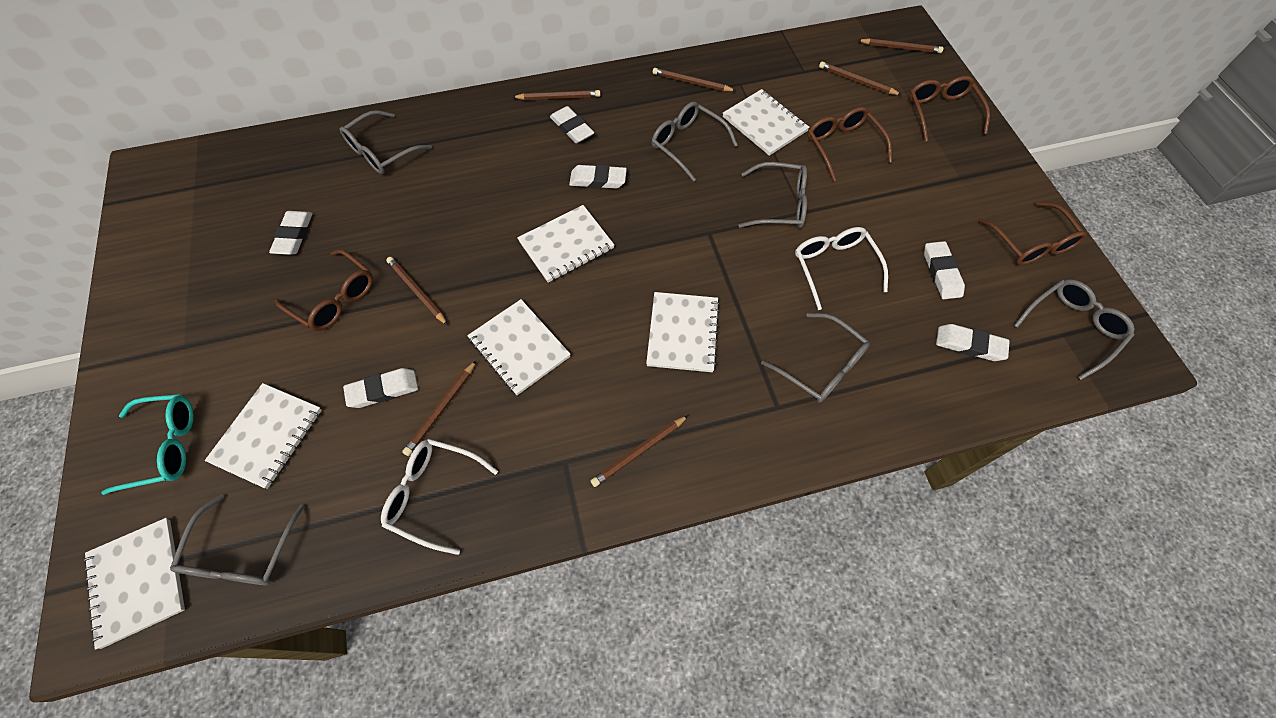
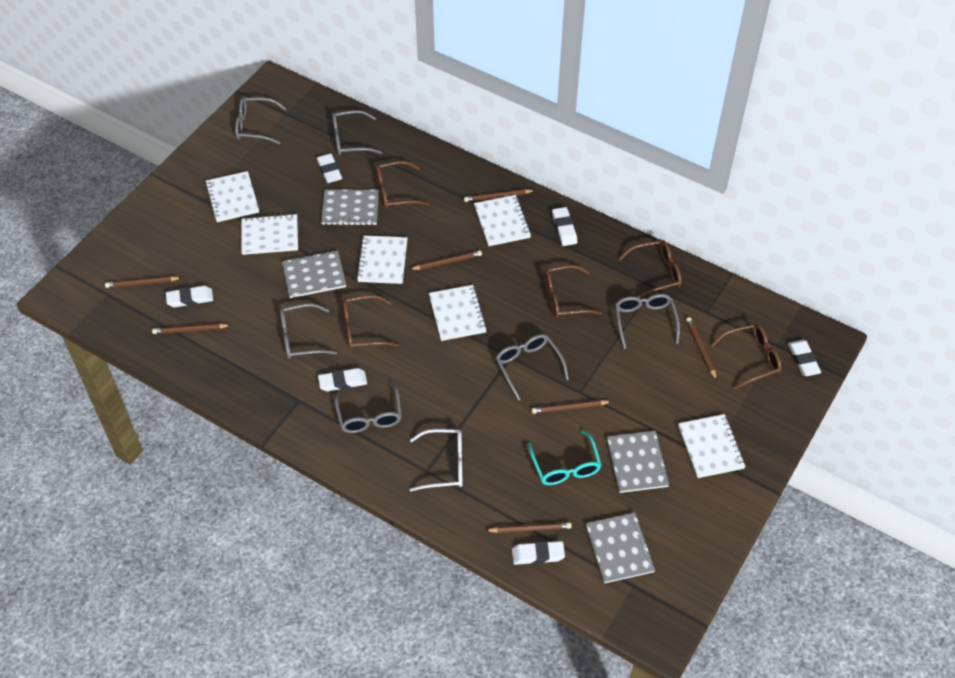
brown glasses: 4 -> 5
grey notebook: 0 -> 4
white glasses: 2 -> 1

